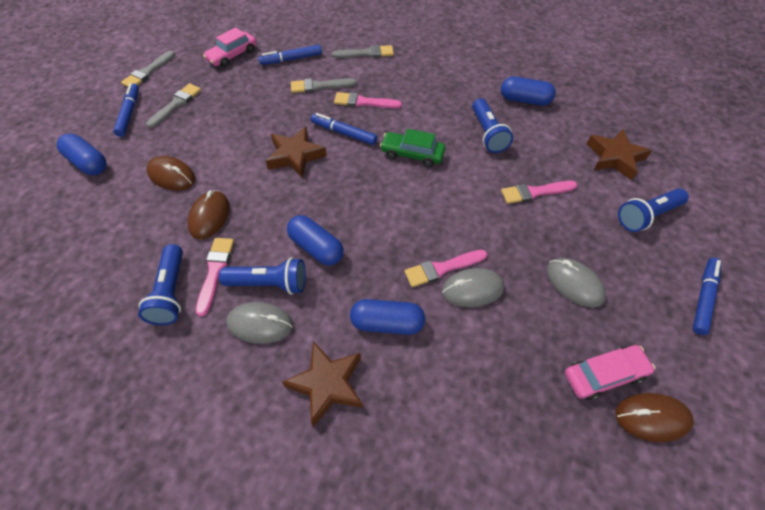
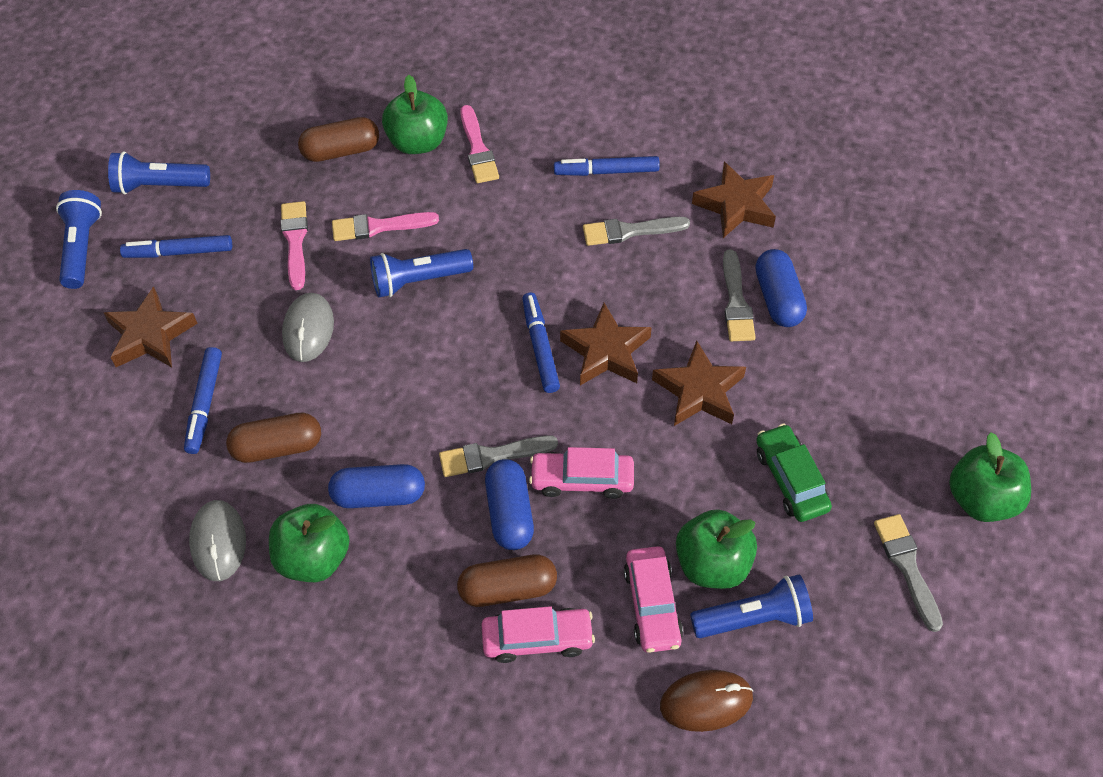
blue capsule: 4 -> 3
brown capsule: 0 -> 3
brown mouse: 3 -> 1
brown star: 3 -> 4
green apple: 0 -> 4
grey mouse: 3 -> 2
pink brush: 4 -> 3
pink car: 2 -> 3

